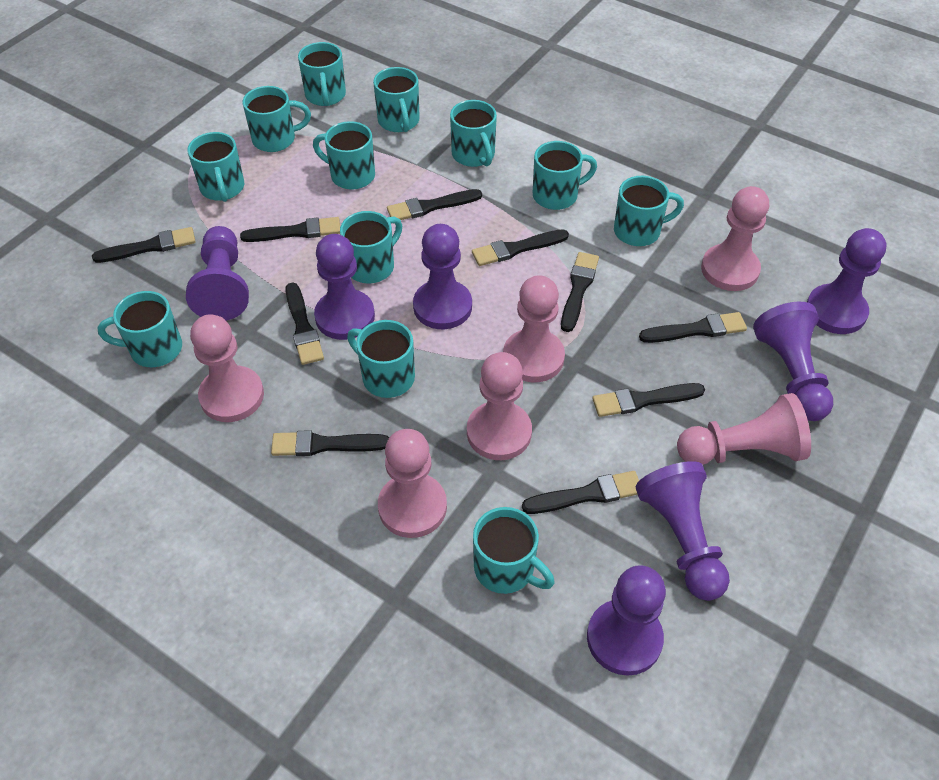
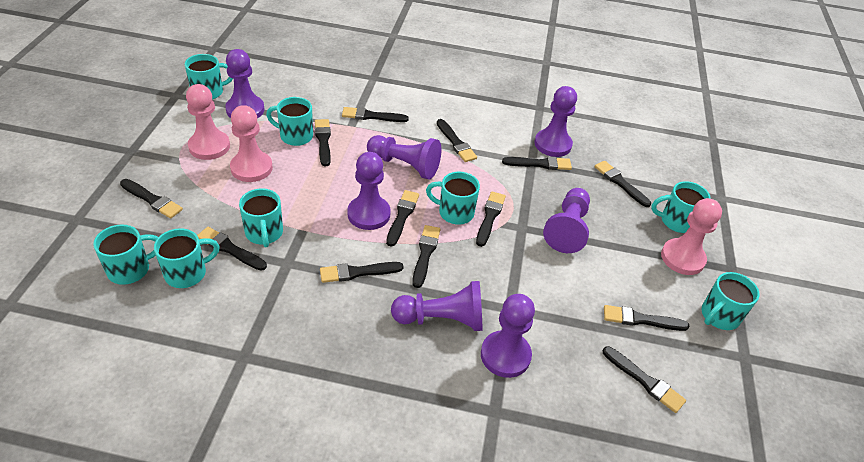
black brush: 10 -> 13
pink pawn: 6 -> 3
turquoise mug: 12 -> 8

